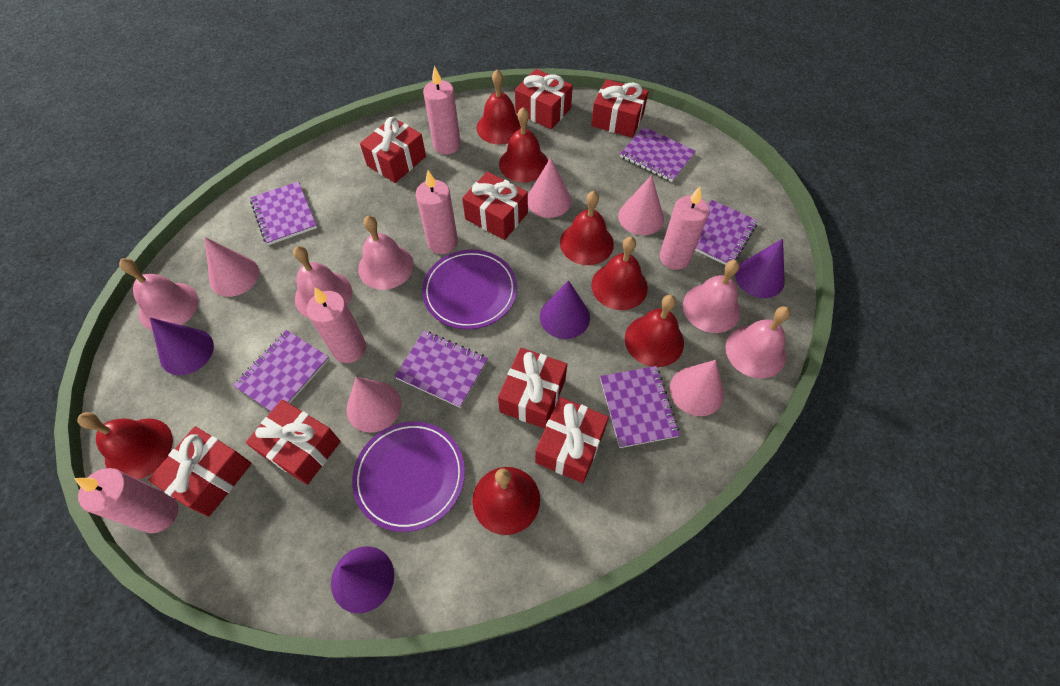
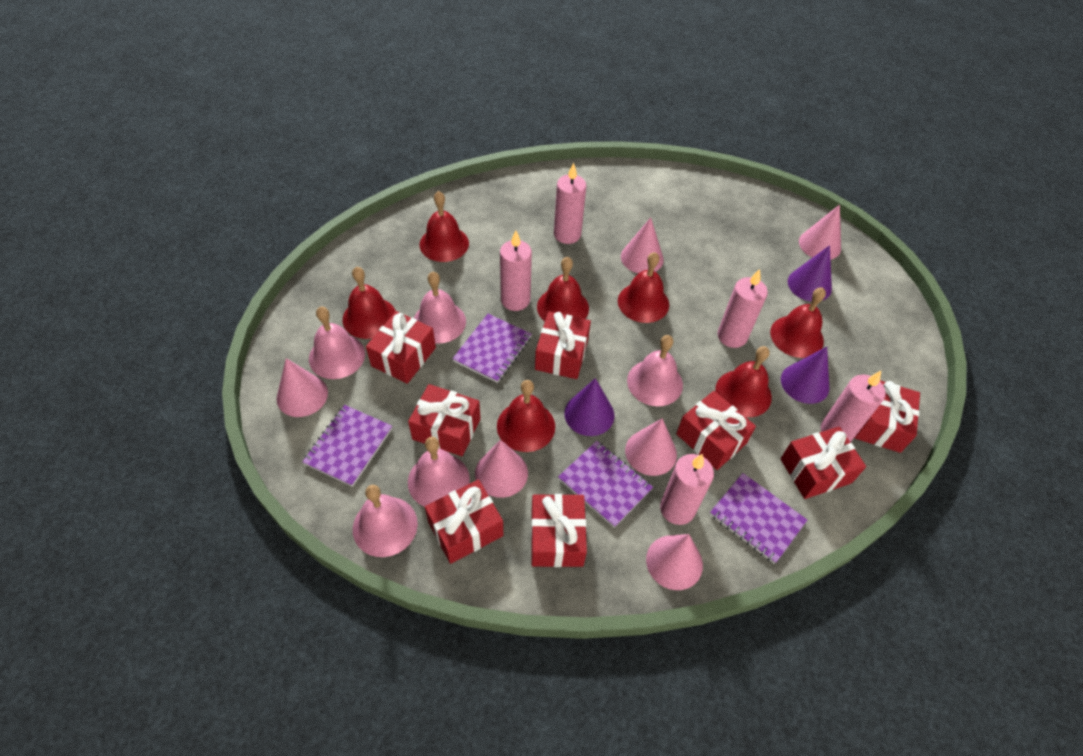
pink cone: 5 -> 6
purple cone: 4 -> 3
purple notebook: 6 -> 4
purple plate: 2 -> 0

